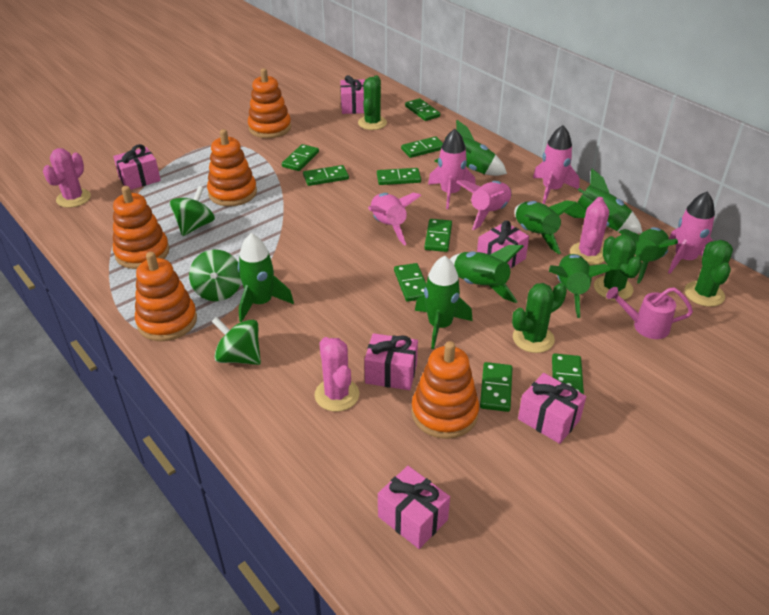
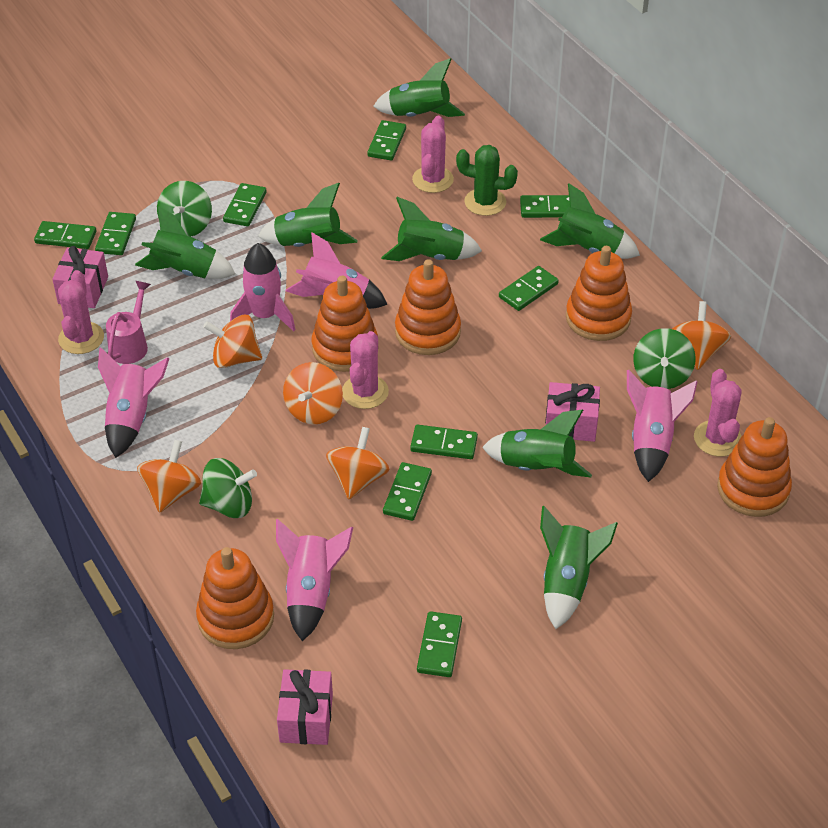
green cactus: 4 -> 1
green rocket: 8 -> 7
orange spinning top: 0 -> 5
pink cactus: 3 -> 4
pink gift: 6 -> 3

